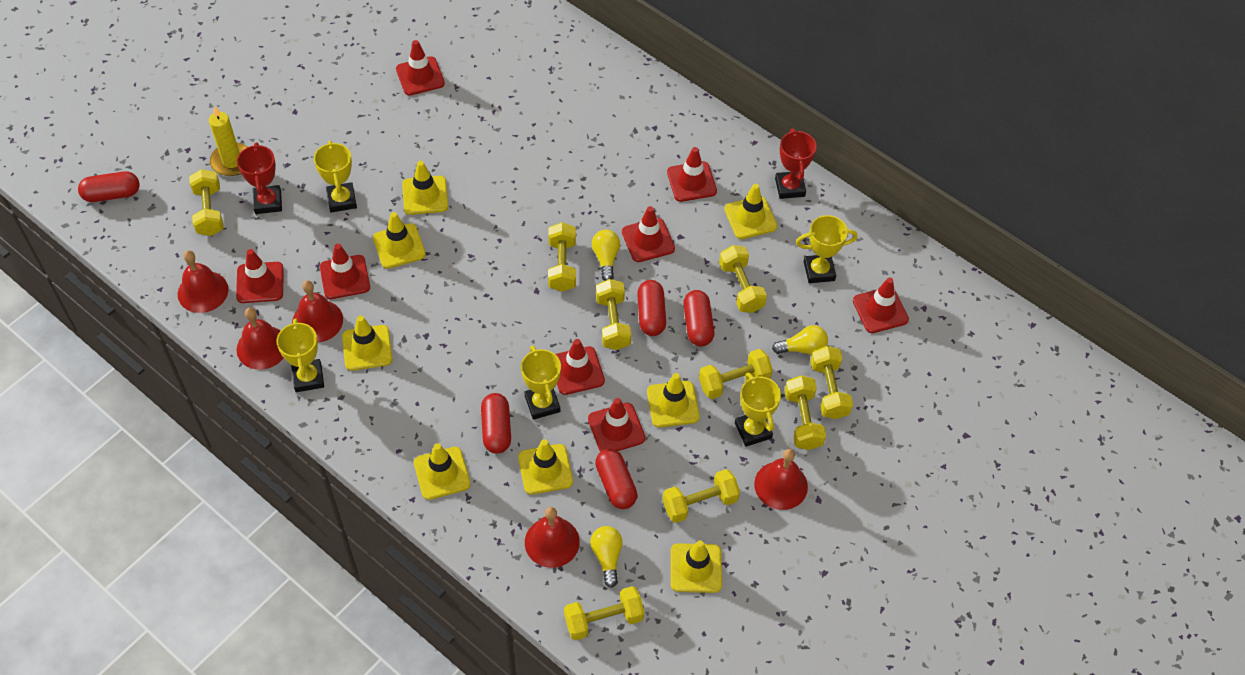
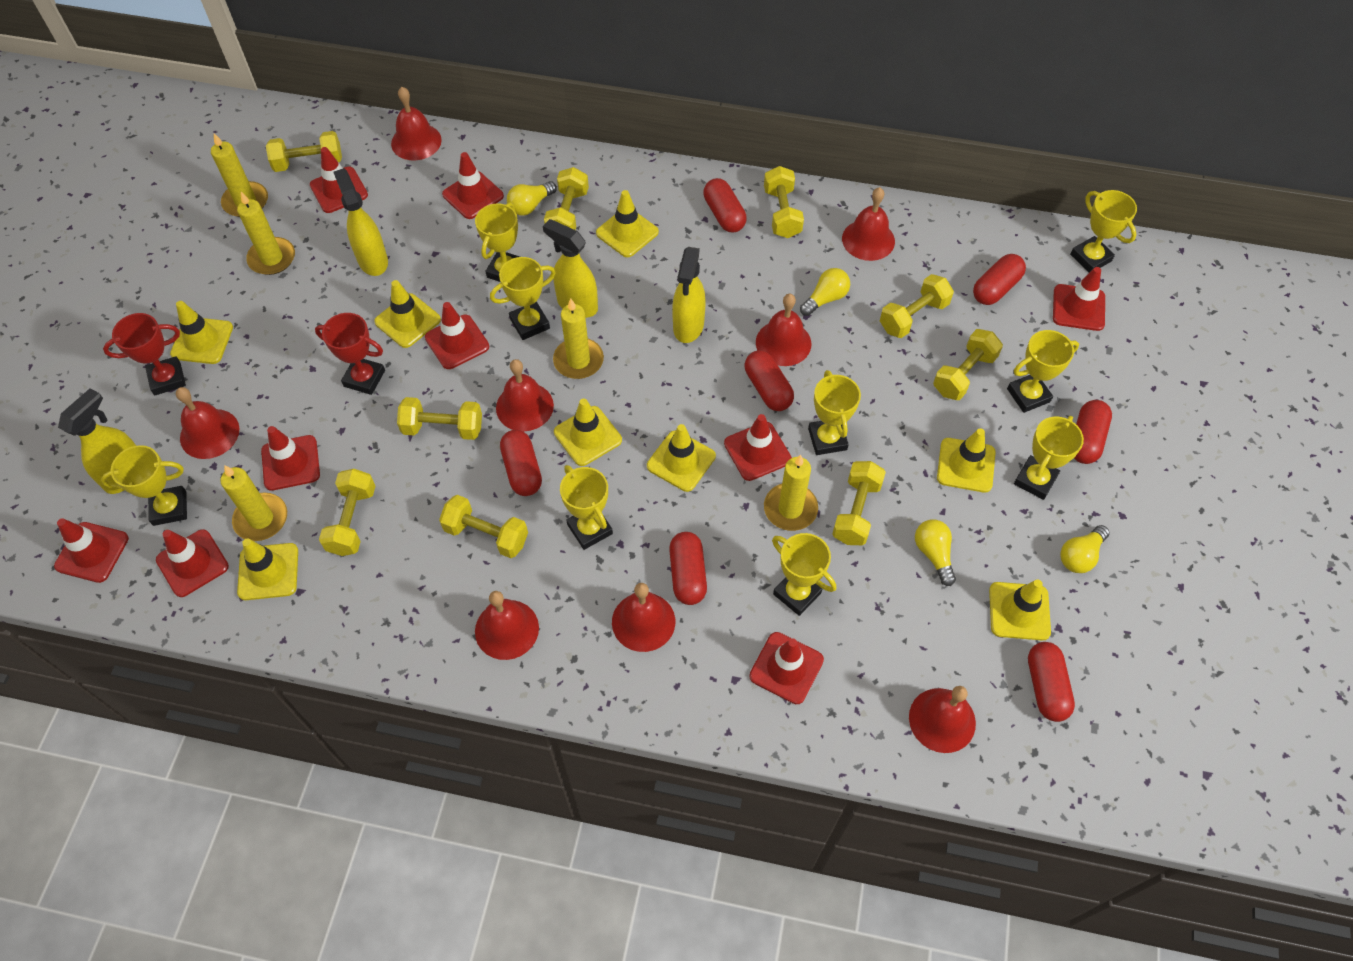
red bell: 5 -> 8
red capsule: 5 -> 7
red traffic cone: 8 -> 9
yellow candle: 1 -> 5
yellow light bulb: 3 -> 4
yellow spray bottle: 0 -> 4
yellow trophy: 5 -> 9

